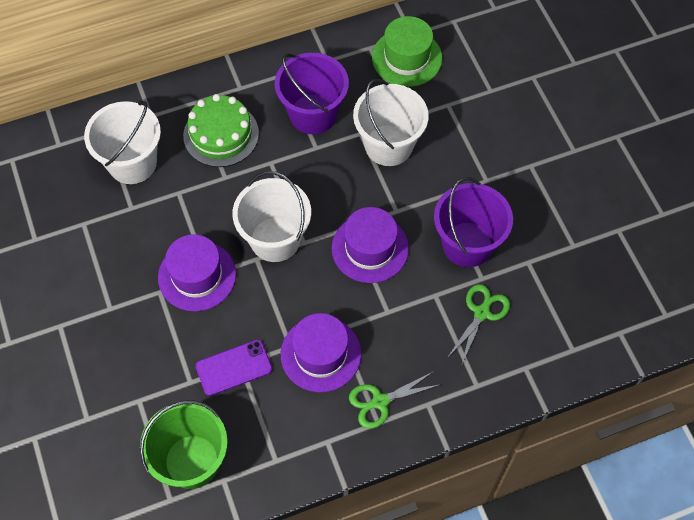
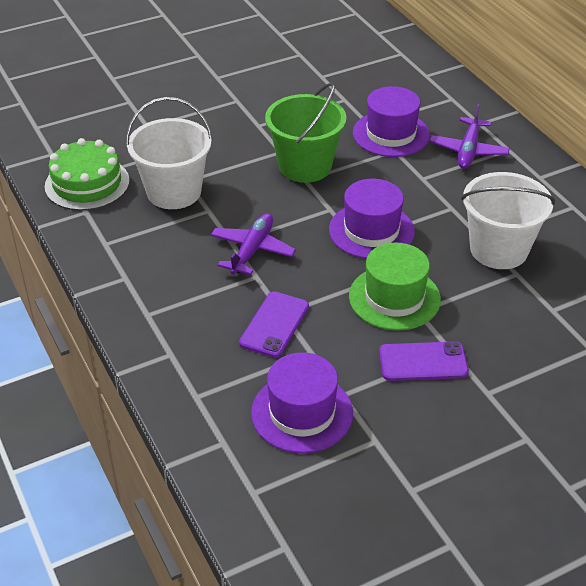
green scissors: 2 -> 0
purple bucket: 2 -> 0
purple phone: 1 -> 2
purple plane: 0 -> 2
white bucket: 3 -> 2

